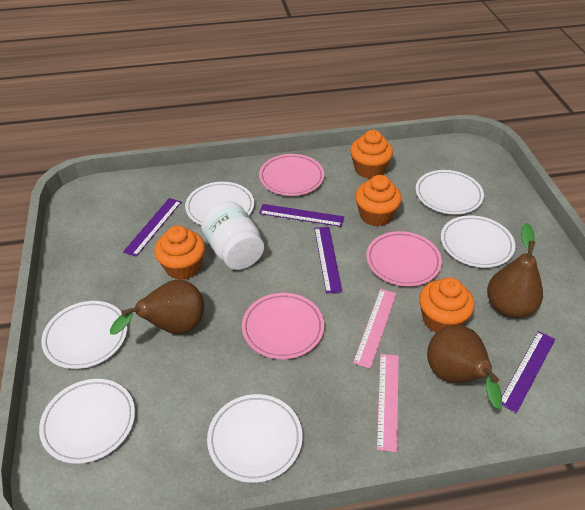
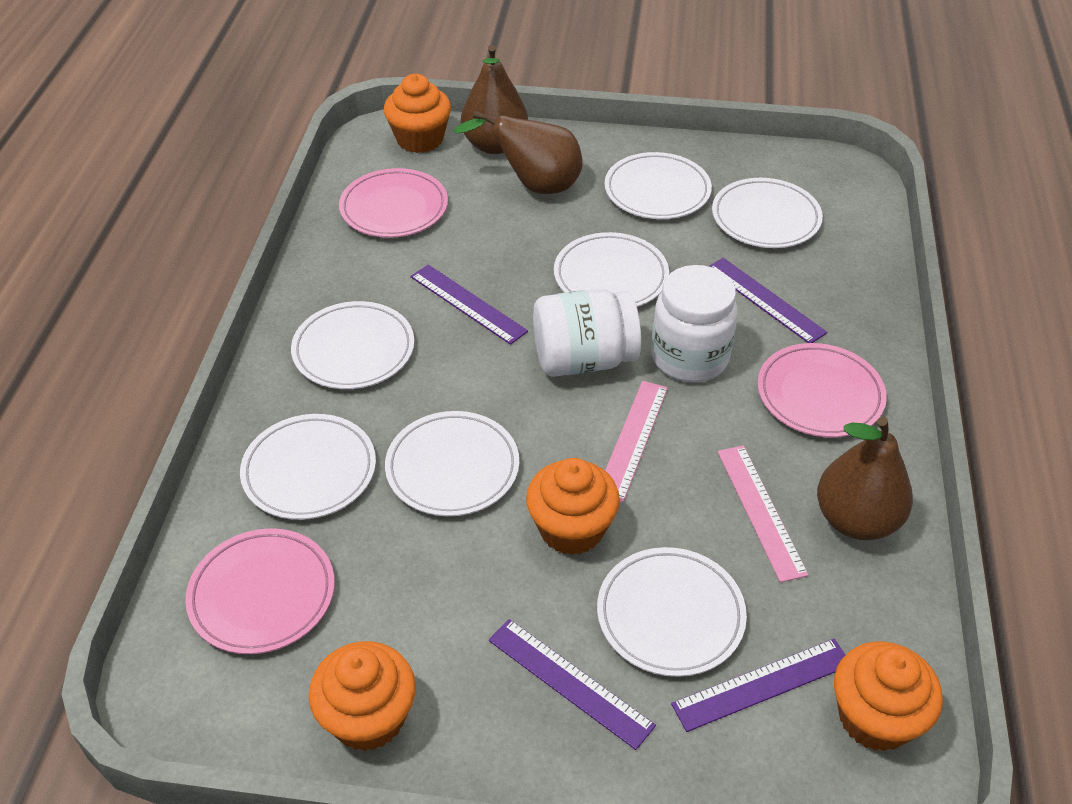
white jar: 1 -> 2
white plate: 6 -> 7

